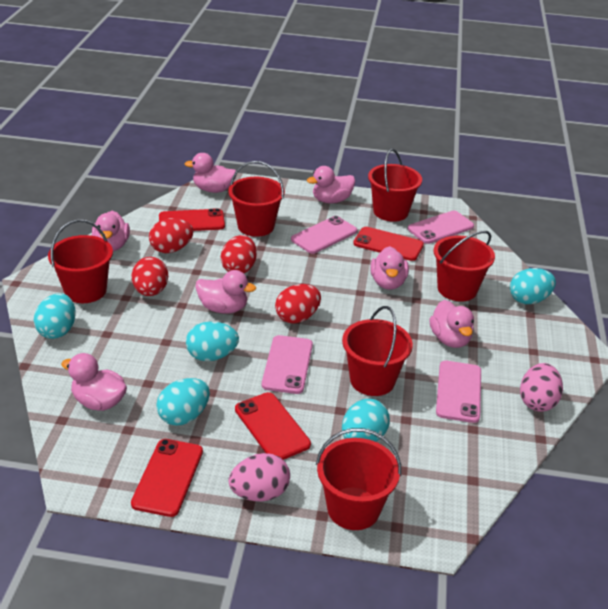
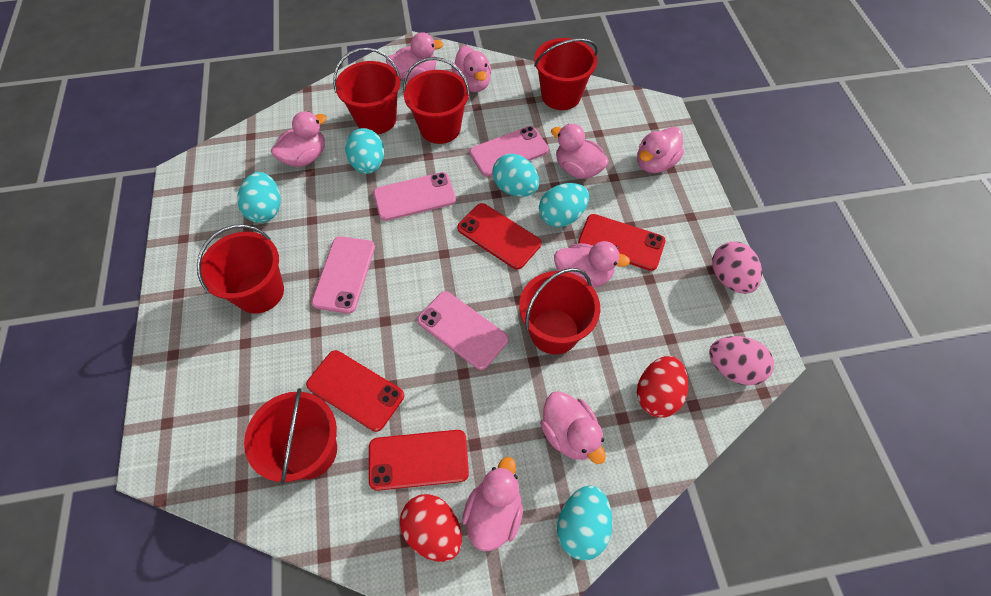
pink duck: 7 -> 8
red egg: 4 -> 2

